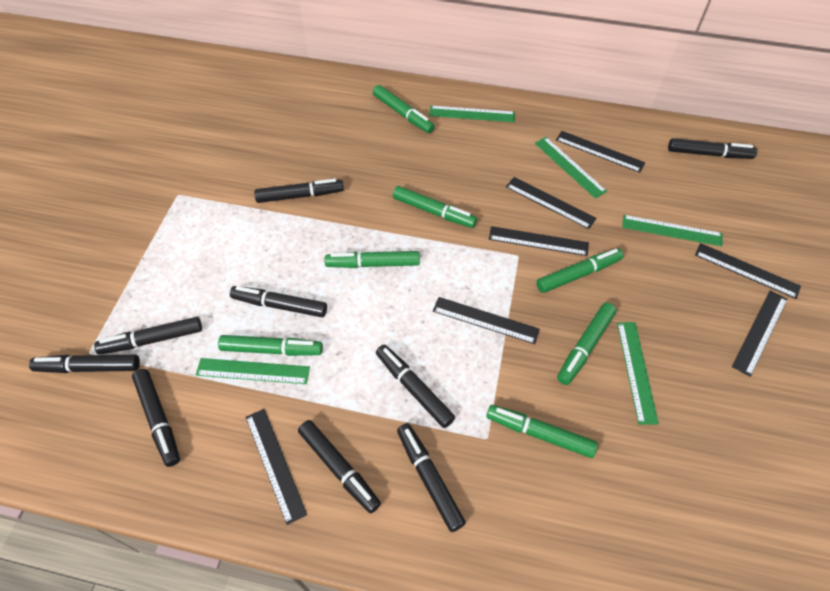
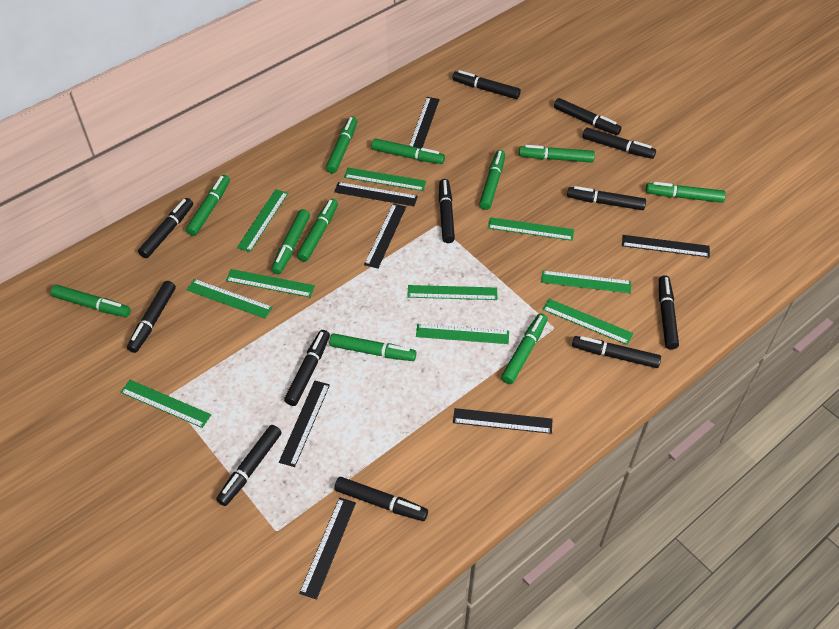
black marker: 9 -> 12
green marker: 7 -> 11
green ruler: 5 -> 10

